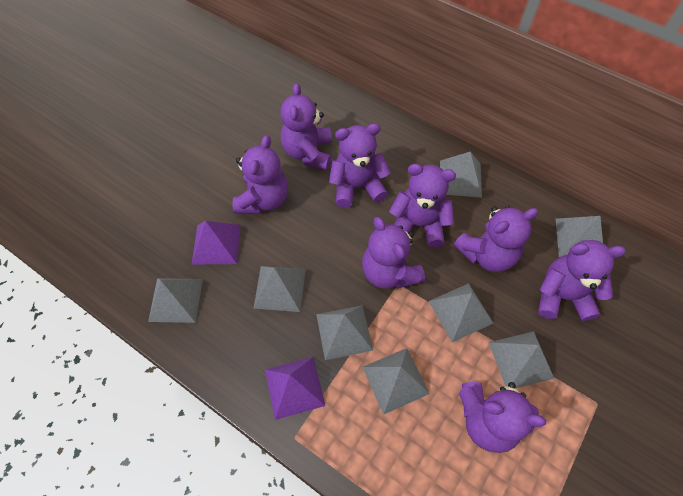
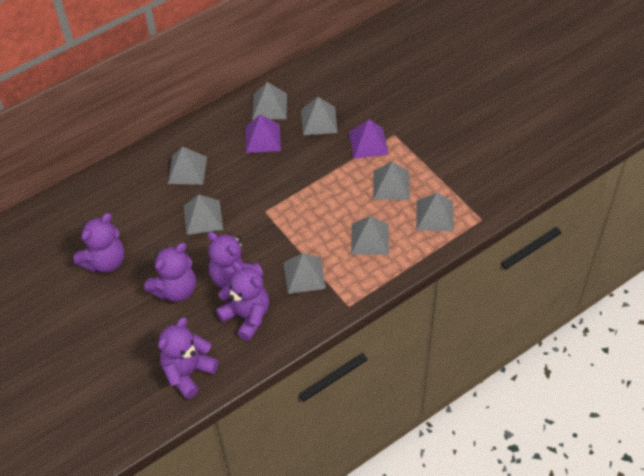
purple teddy bear: 8 -> 5

